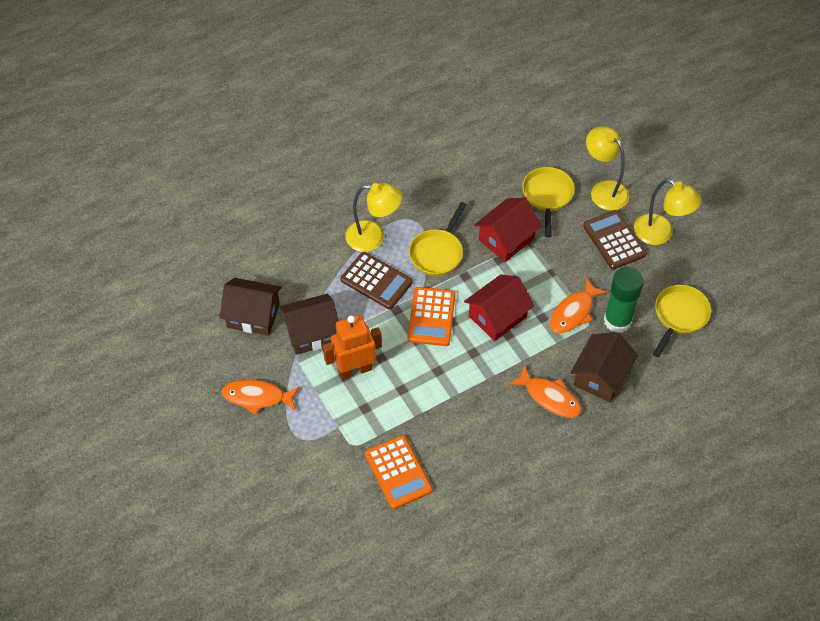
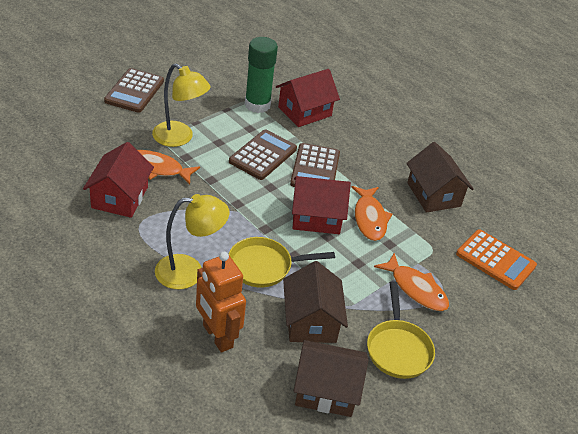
brown calculator: 2 -> 3
orange calculator: 2 -> 1
red house: 2 -> 3
yellow lamp: 3 -> 2
yellow pan: 3 -> 2

